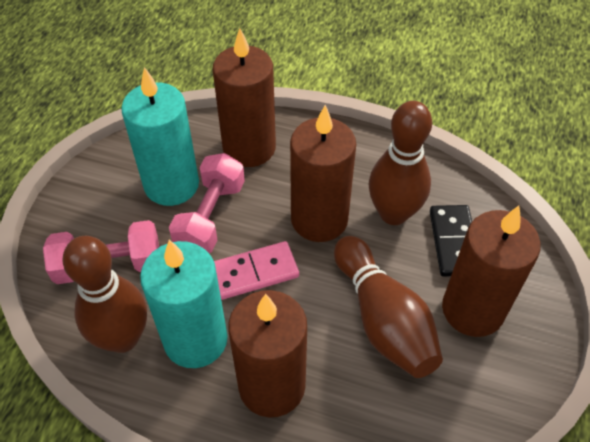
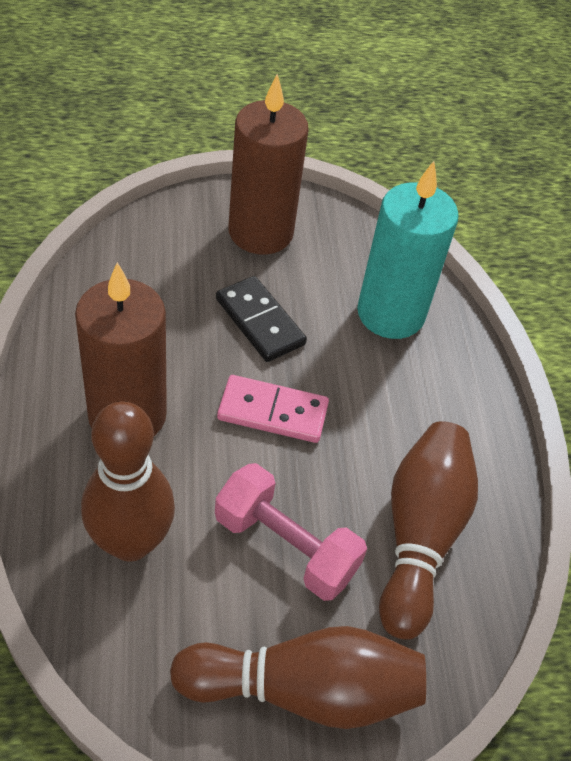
brown candle: 4 -> 2
pink dumbbell: 2 -> 1
turquoise candle: 2 -> 1

